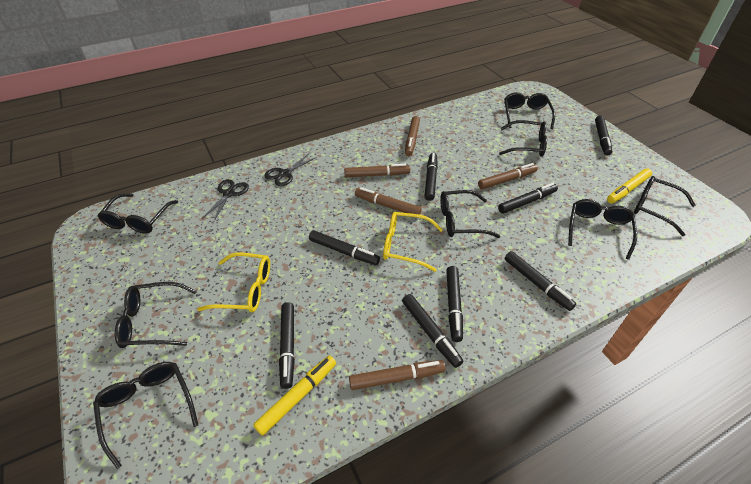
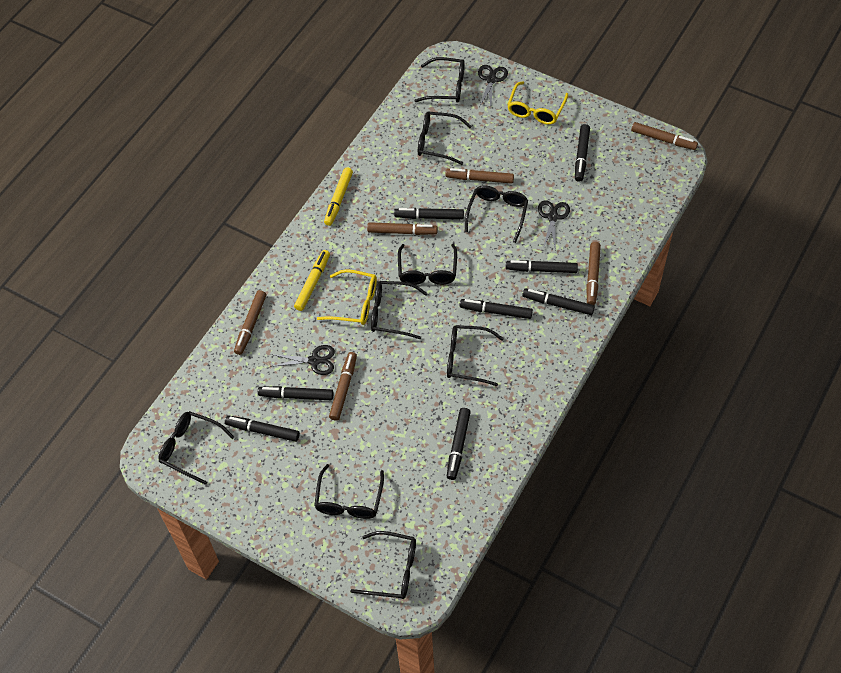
black glasses: 8 -> 9
black scissors: 2 -> 3
brown marker: 5 -> 6

